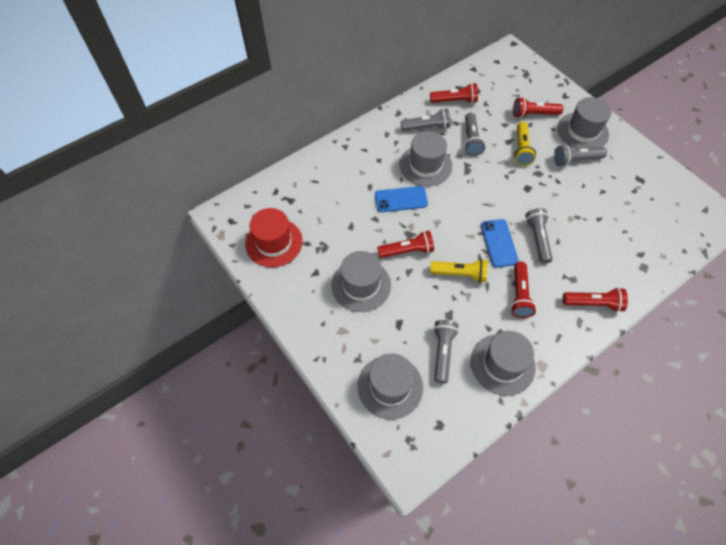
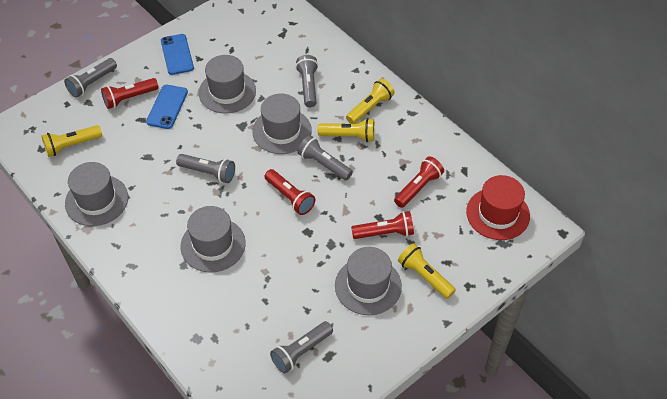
red flashlight: 5 -> 4
yellow flashlight: 2 -> 4

